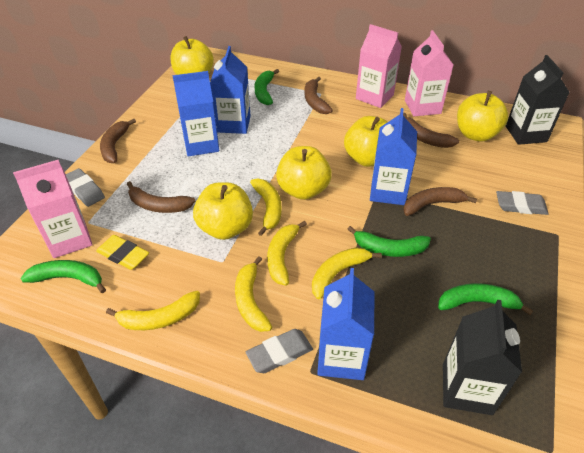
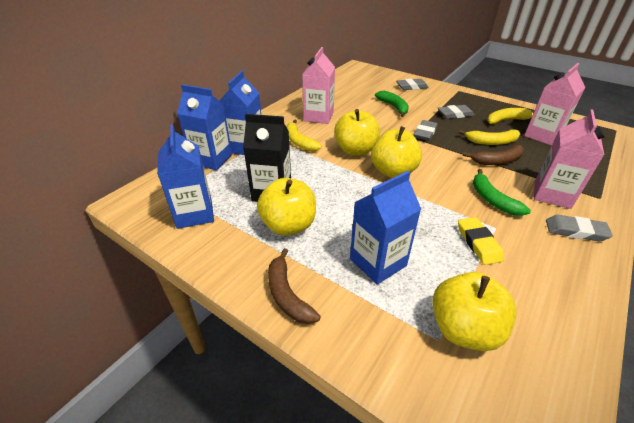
black carton: 2 -> 1
brown banana: 5 -> 2
green banana: 4 -> 2
grey eraser: 3 -> 4
yellow apple: 5 -> 4
yellow banana: 5 -> 3

